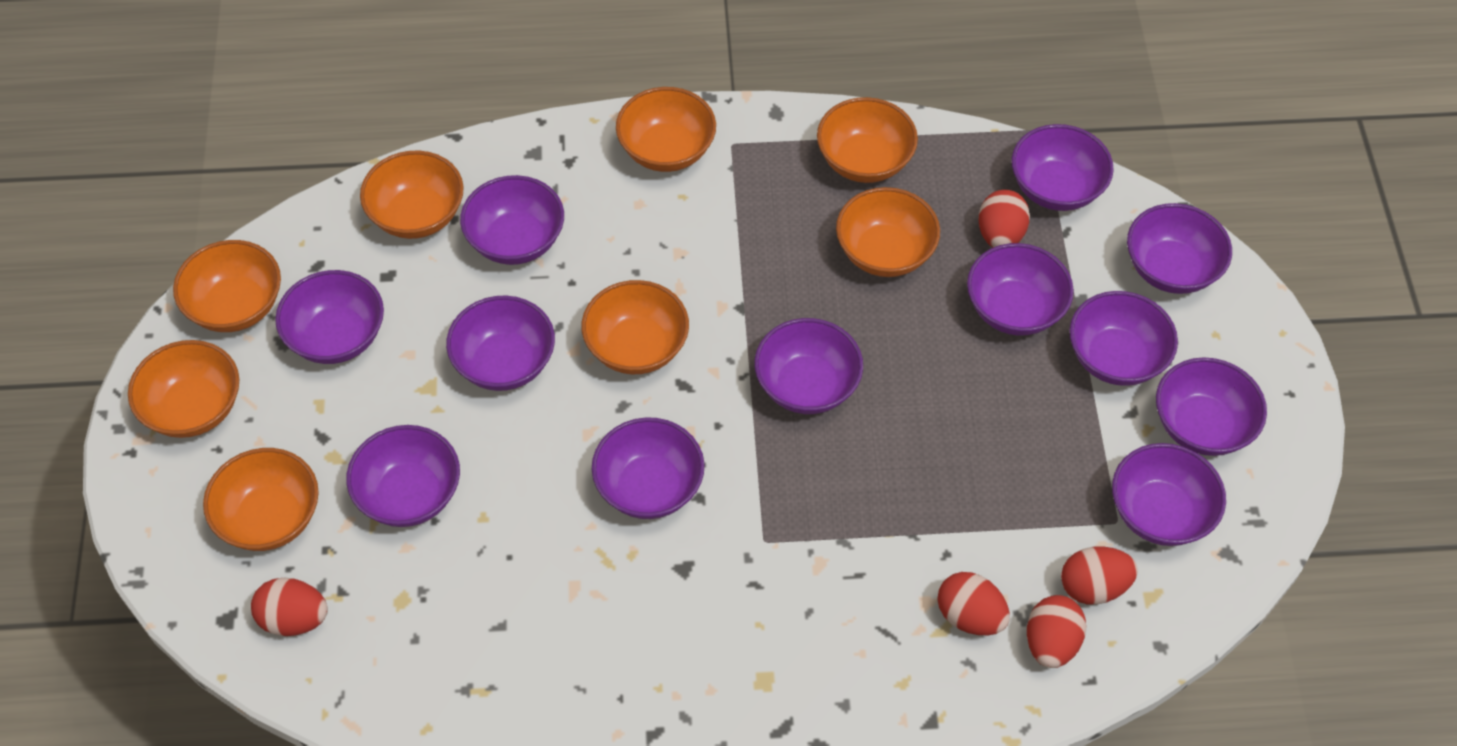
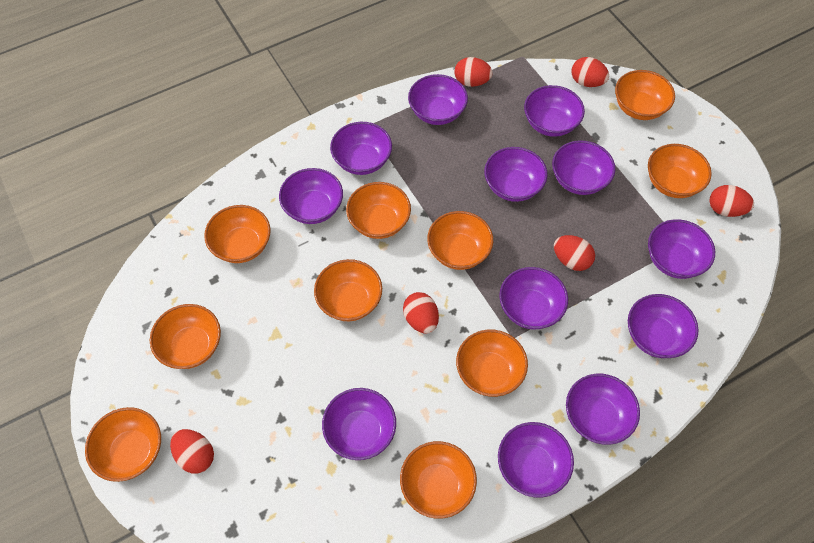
orange bowl: 8 -> 10
red egg: 5 -> 6

